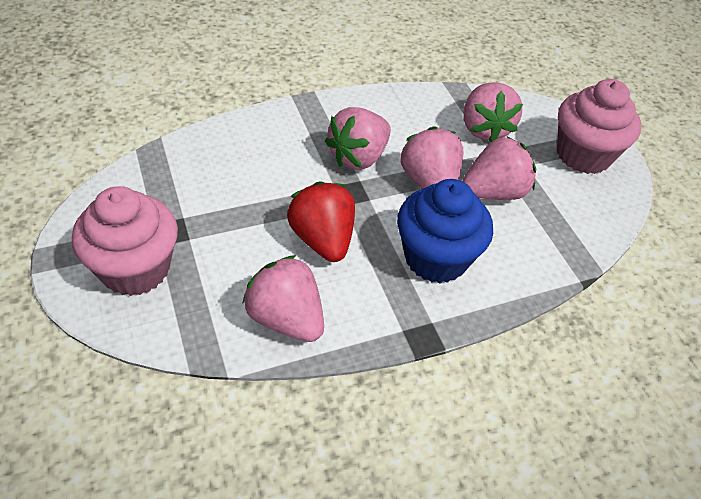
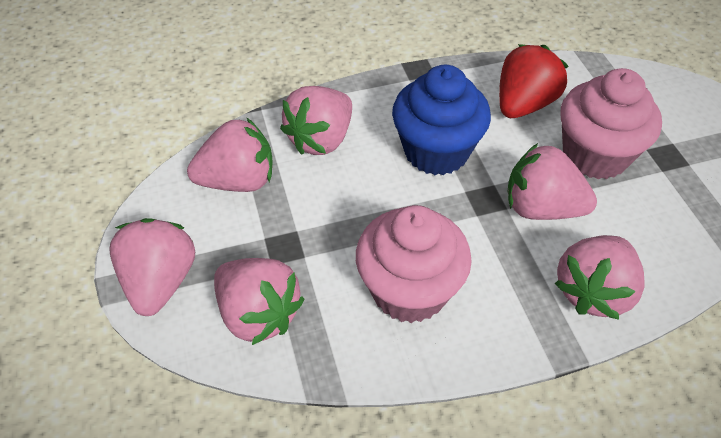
pink strawberry: 5 -> 6

